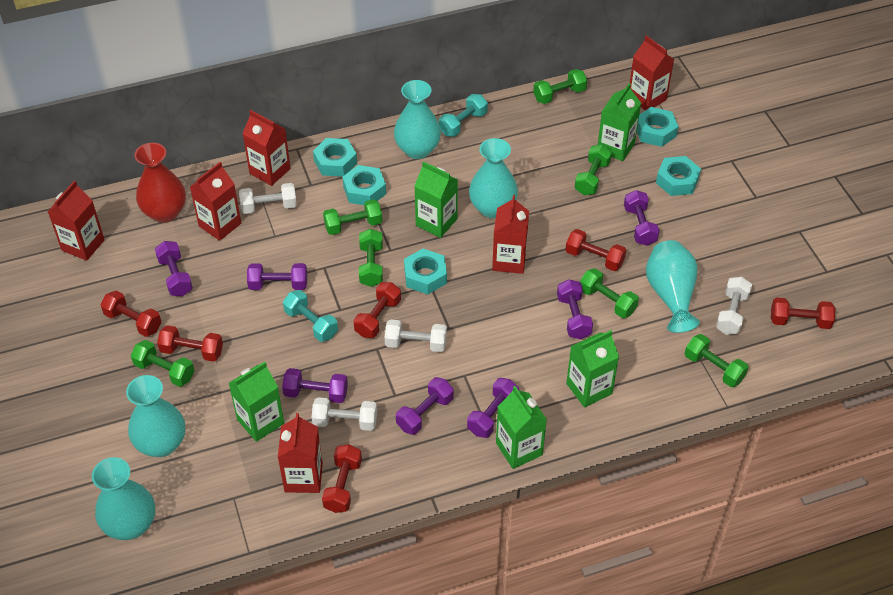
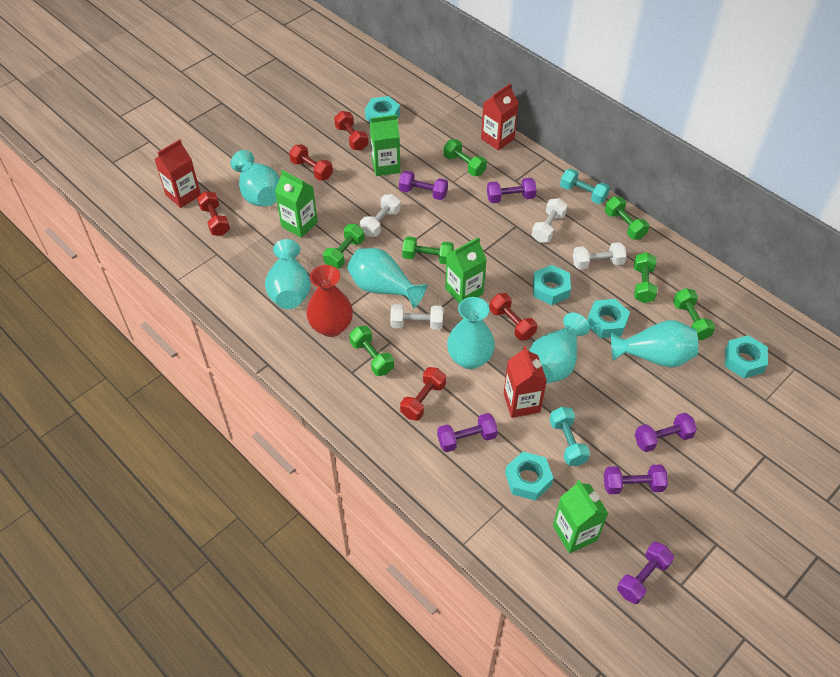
green carton: 5 -> 4
purple dumbbell: 7 -> 6
red carton: 6 -> 3
red dumbbell: 6 -> 5
turquoise vase: 5 -> 6

